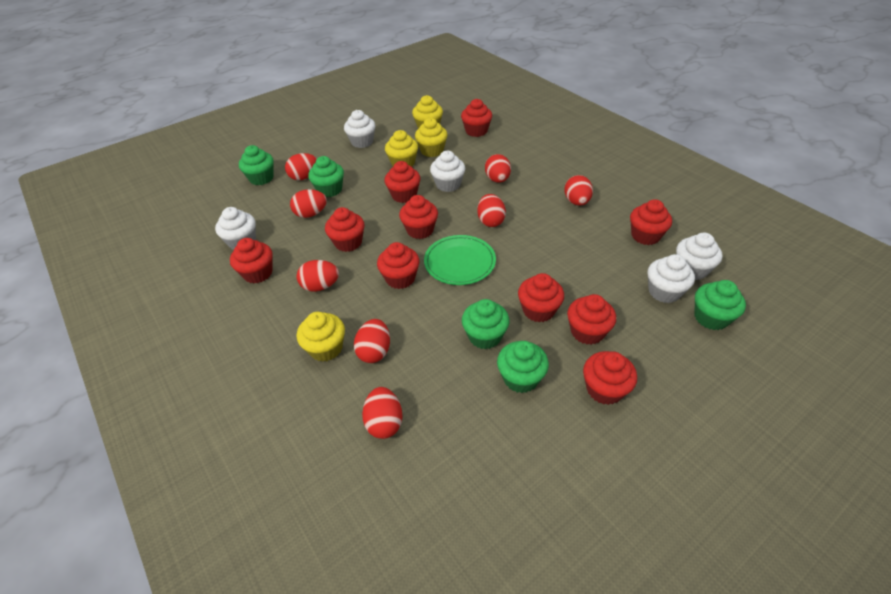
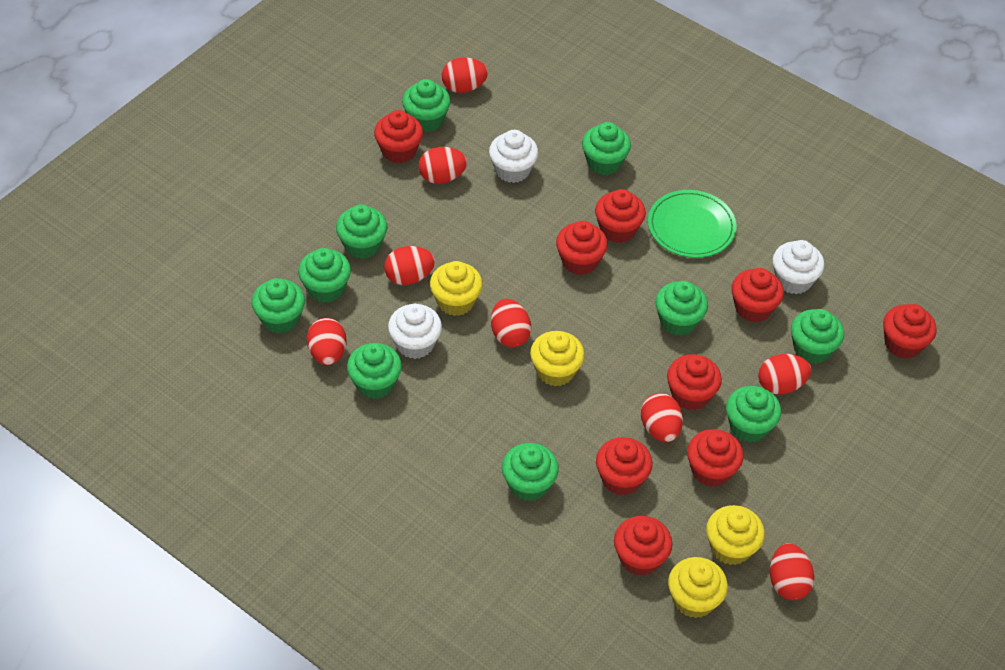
green cupcake: 5 -> 10
red cupcake: 10 -> 9
white cupcake: 5 -> 3

